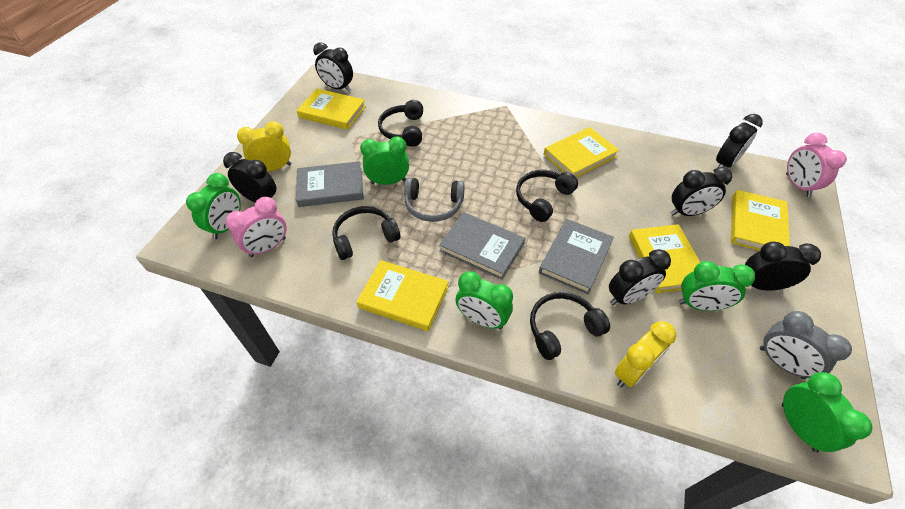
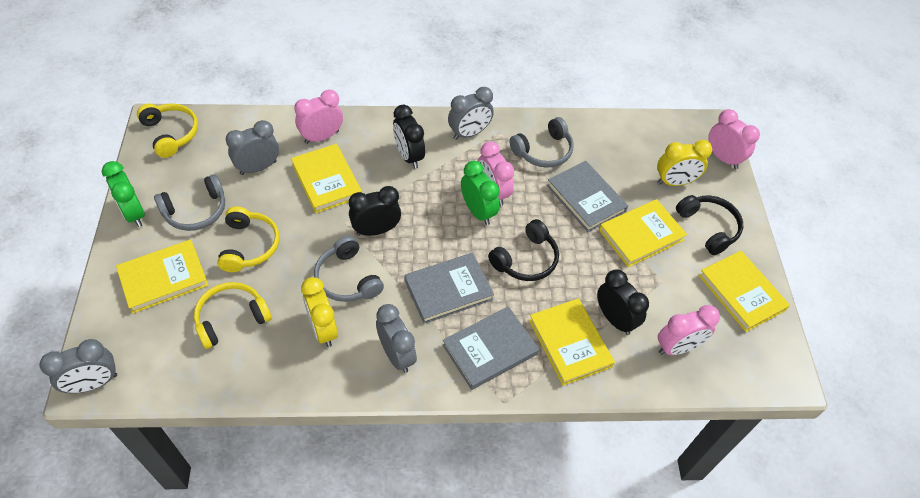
black clock: 6 -> 3
black headphones: 4 -> 2
green clock: 5 -> 2
grey clock: 1 -> 4
grey headphones: 1 -> 3
pink clock: 2 -> 4
yellow headphones: 0 -> 3

